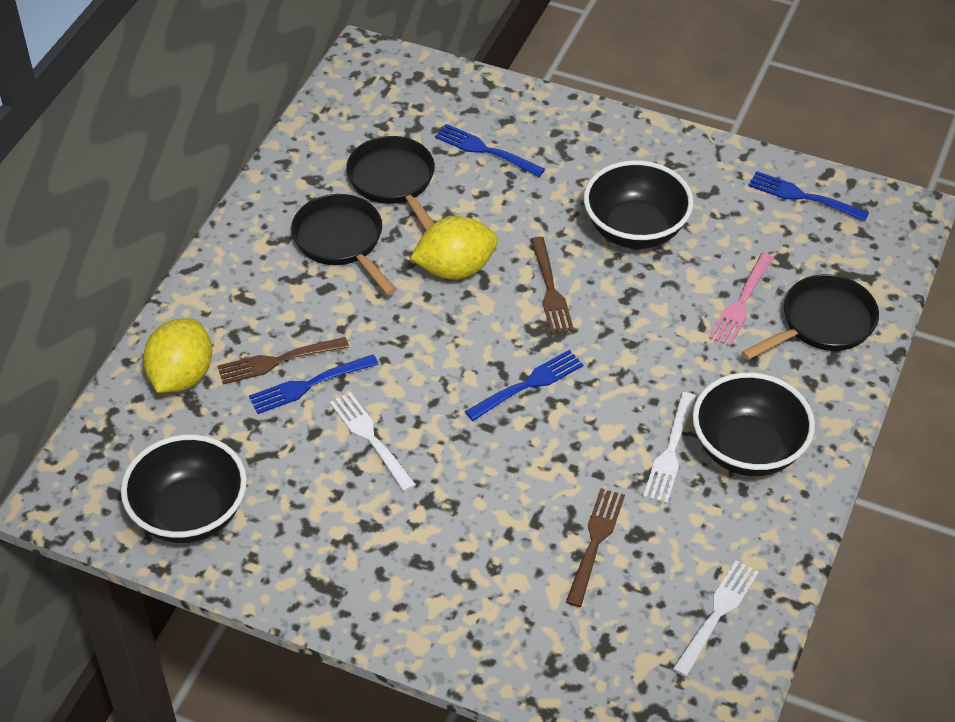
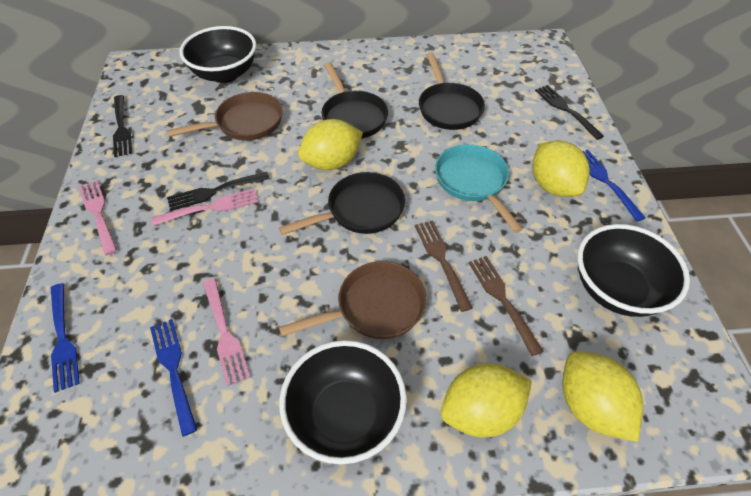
black fork: 0 -> 3
blue fork: 4 -> 3
brown fork: 3 -> 2
brown pan: 0 -> 2
pink fork: 1 -> 3
turquoise pan: 0 -> 1
white fork: 3 -> 0
yellow lemon: 2 -> 4

